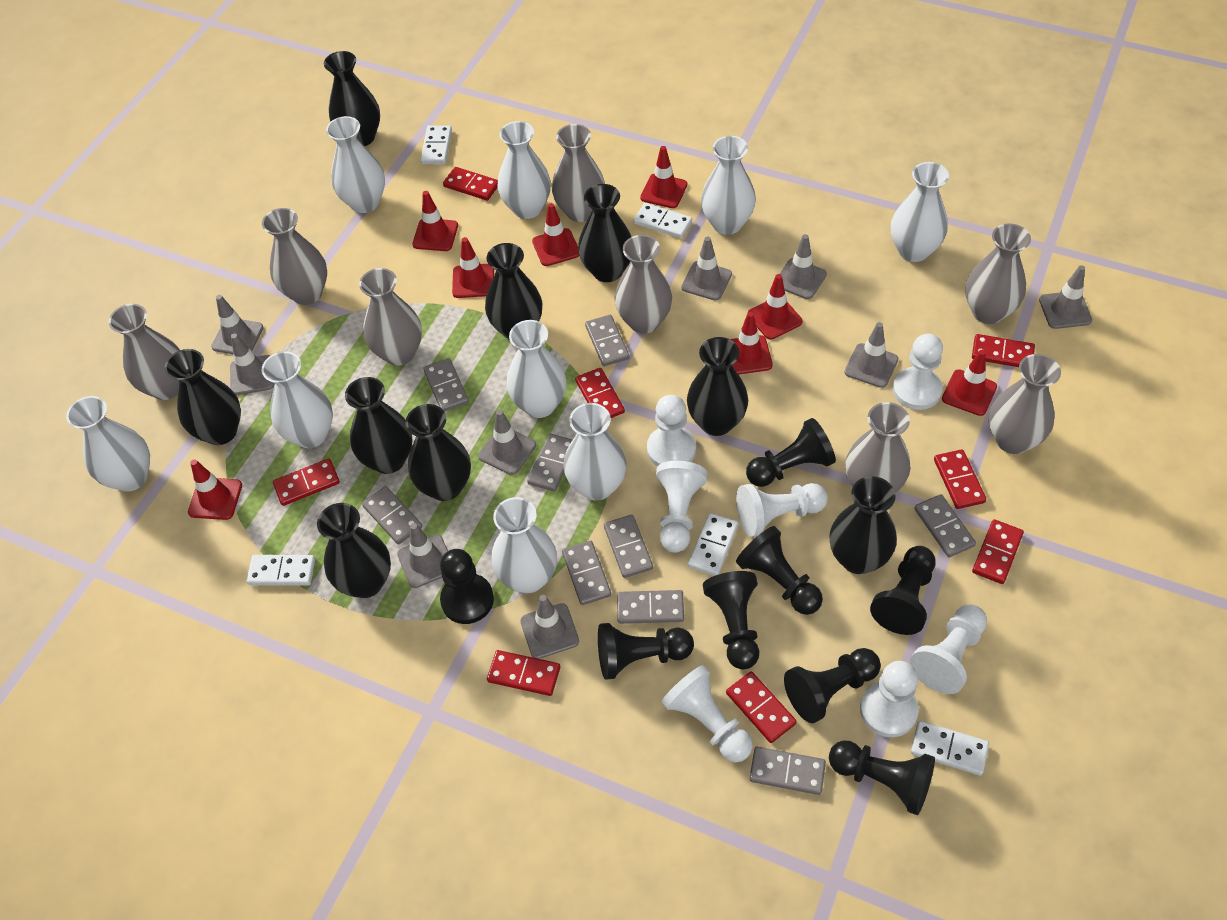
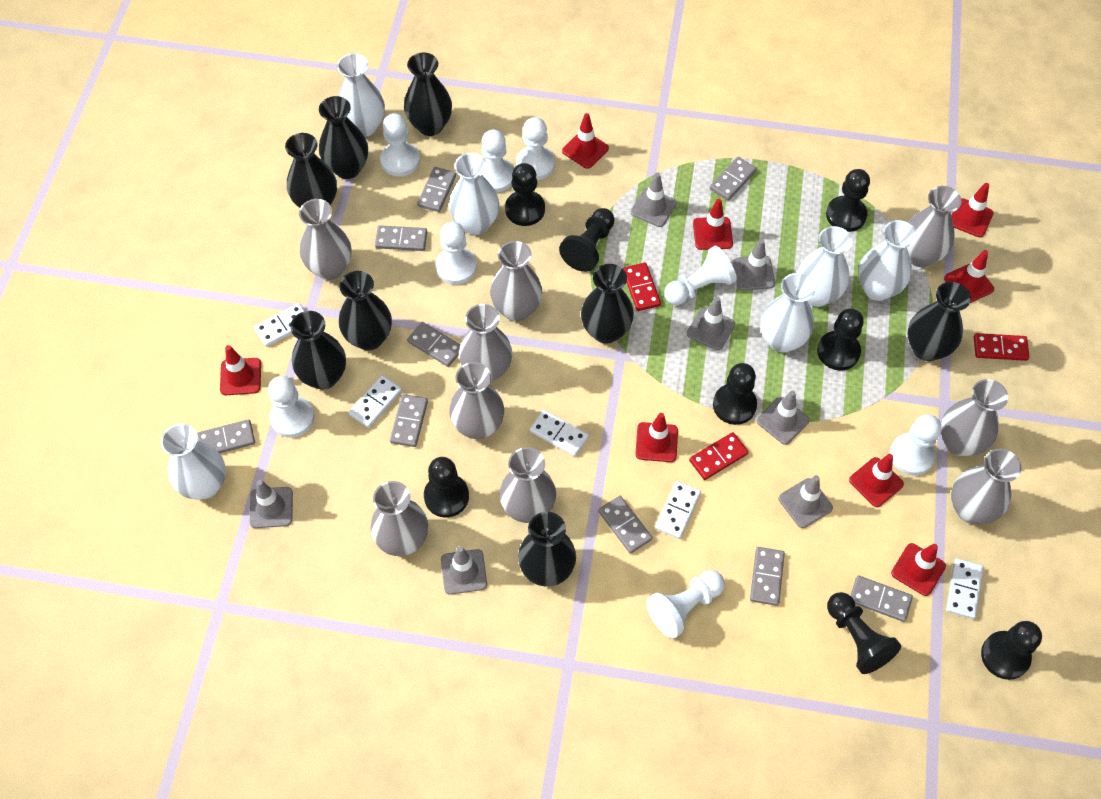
black vase: 9 -> 8
grey traffic cone: 9 -> 7
grey vase: 8 -> 9
red domino: 8 -> 3
white pawn: 7 -> 8
white vase: 9 -> 6

